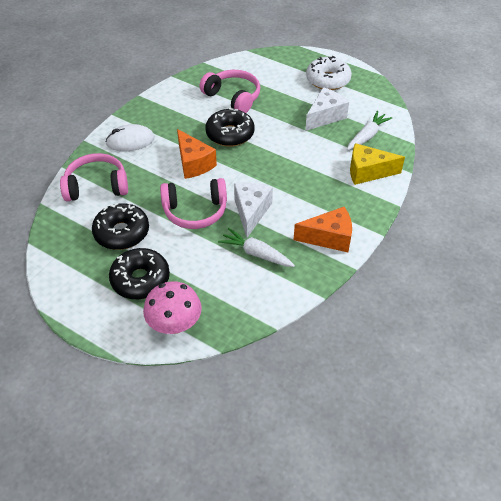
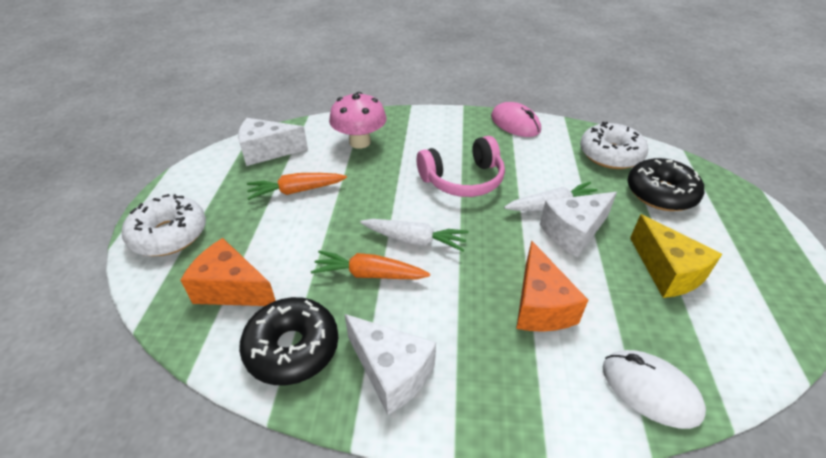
black donut: 3 -> 2
orange carrot: 0 -> 2
pink headphones: 3 -> 1
pink mouse: 0 -> 1
white cheese: 2 -> 3
white donut: 1 -> 2

